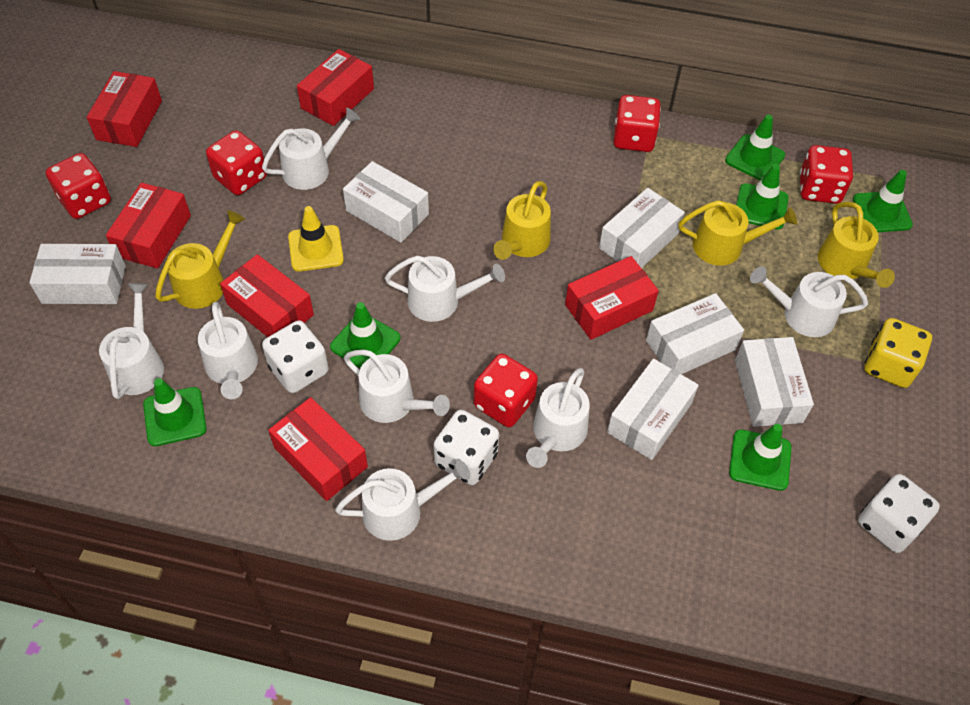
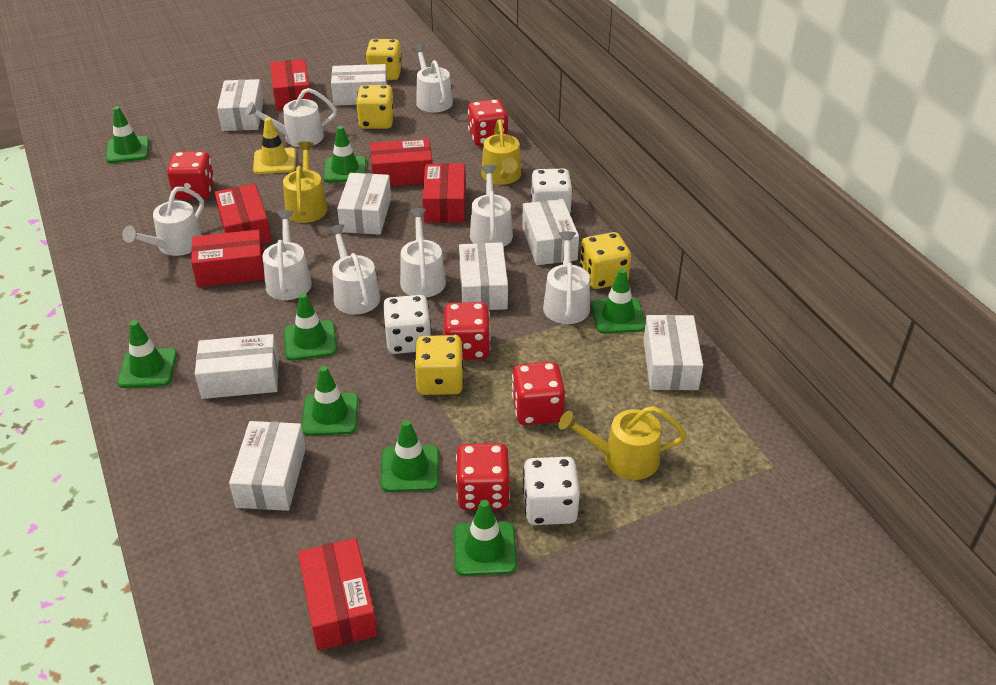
green traffic cone: 6 -> 8
white box: 6 -> 8
yellow dice: 1 -> 4
yellow watering can: 4 -> 3

